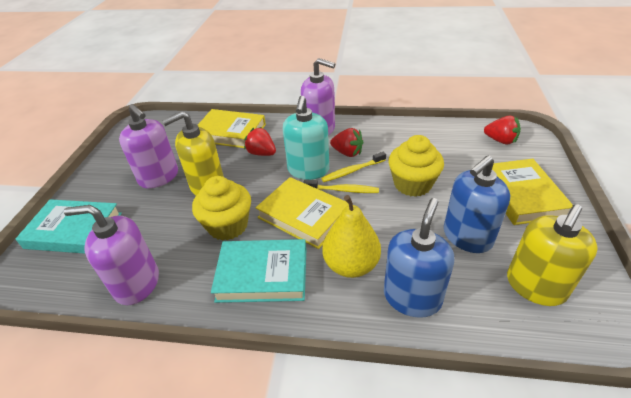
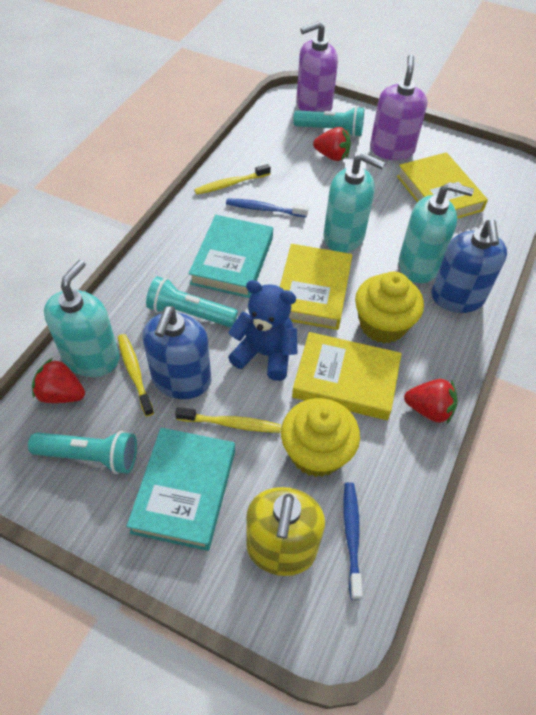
blue teddy bear: 0 -> 1
blue toothbrush: 0 -> 2
purple soap dispenser: 3 -> 2
turquoise flashlight: 0 -> 3
turquoise soap dispenser: 1 -> 3
yellow pear: 1 -> 0
yellow soap dispenser: 2 -> 1
yellow toothbrush: 2 -> 3

